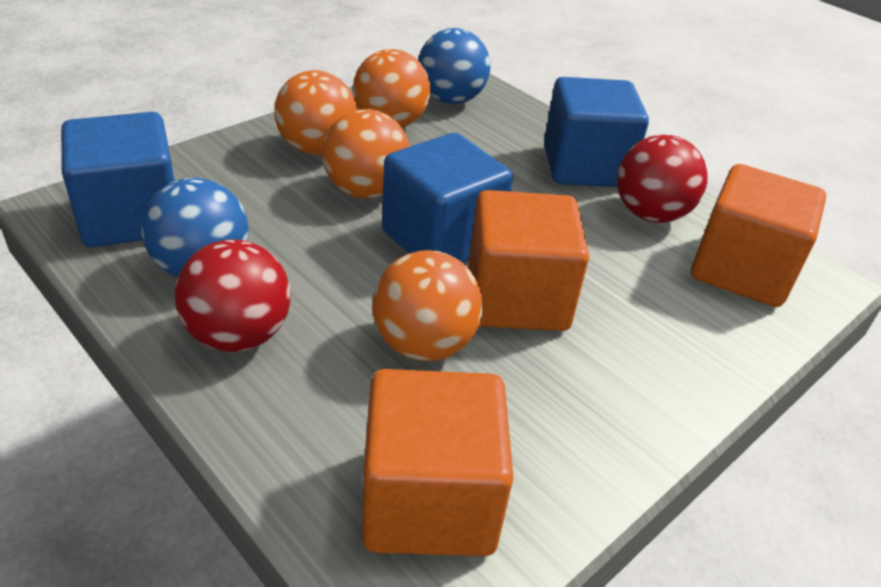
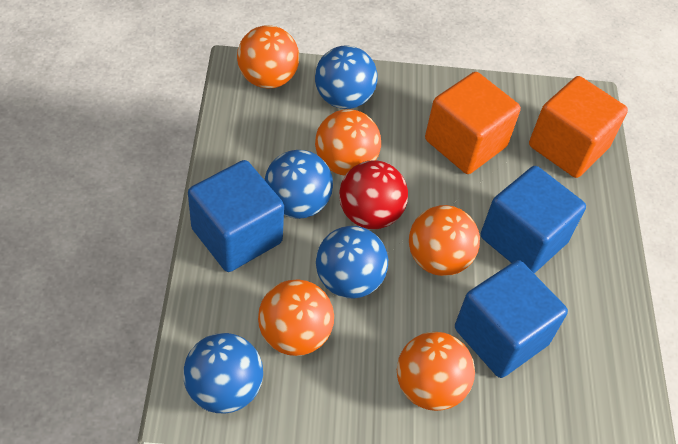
blue ball: 2 -> 4
orange ball: 4 -> 5
orange cube: 3 -> 2
red ball: 2 -> 1

